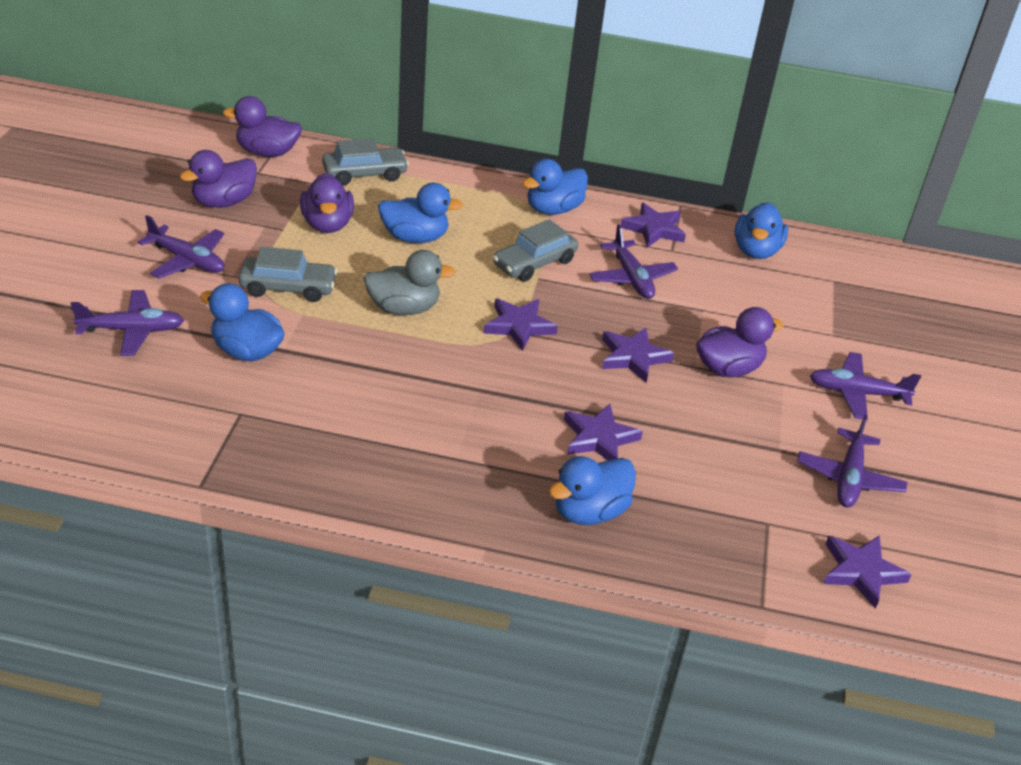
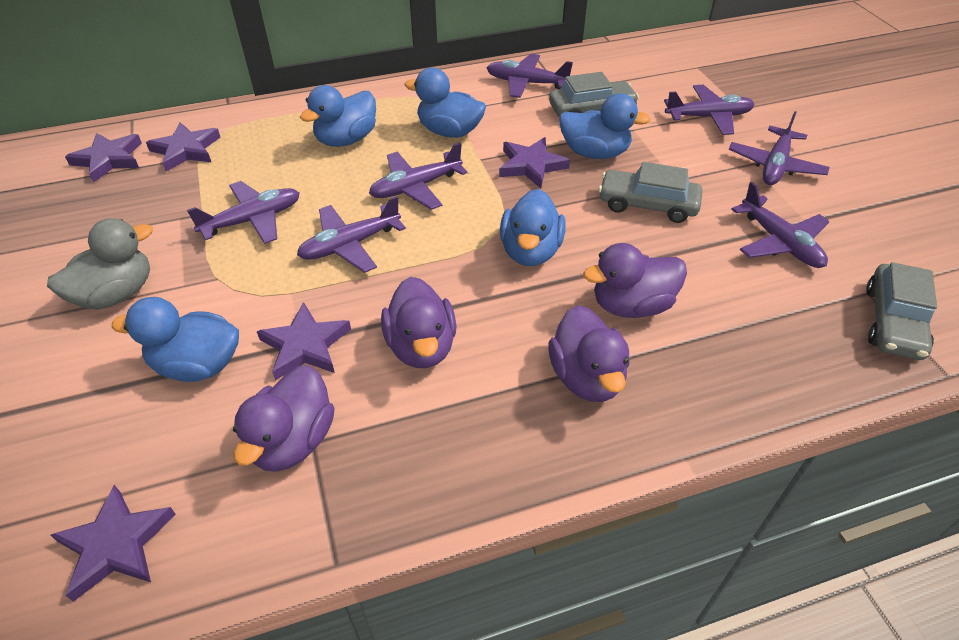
purple plane: 5 -> 7

